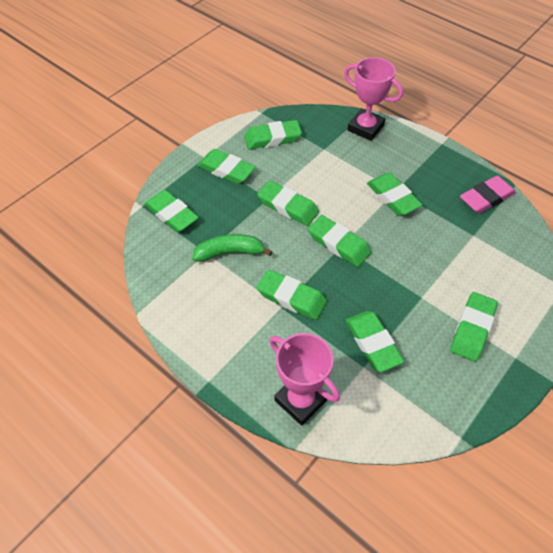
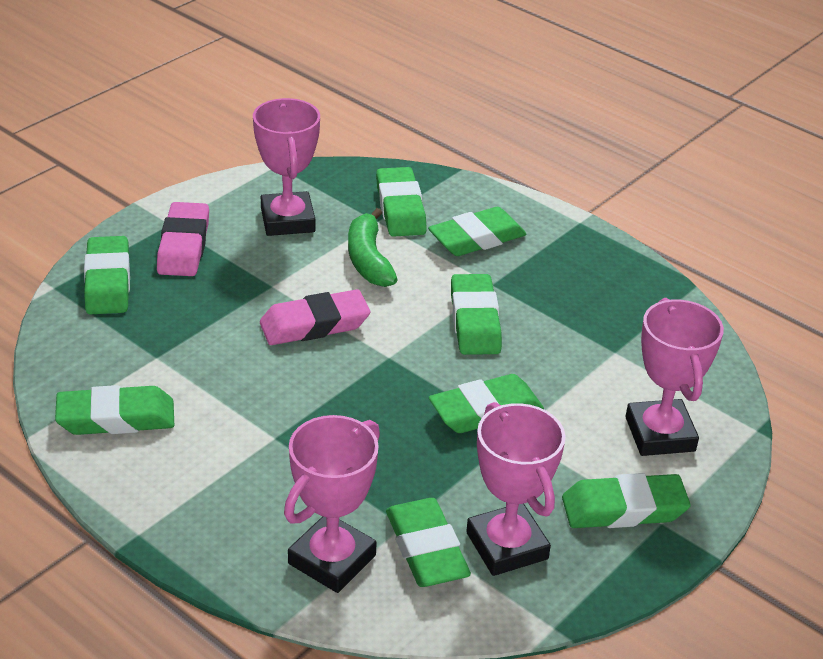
green eraser: 9 -> 8
pink eraser: 1 -> 2
pink trophy: 2 -> 4

